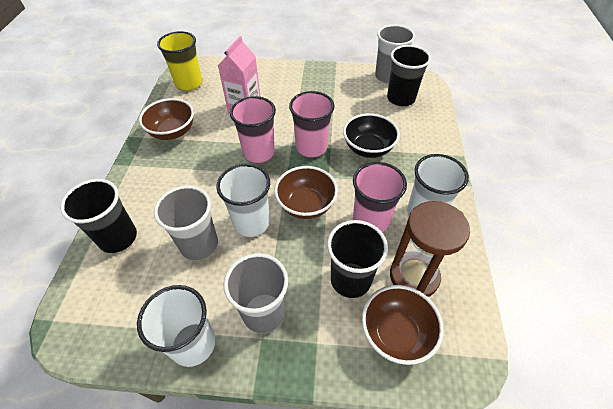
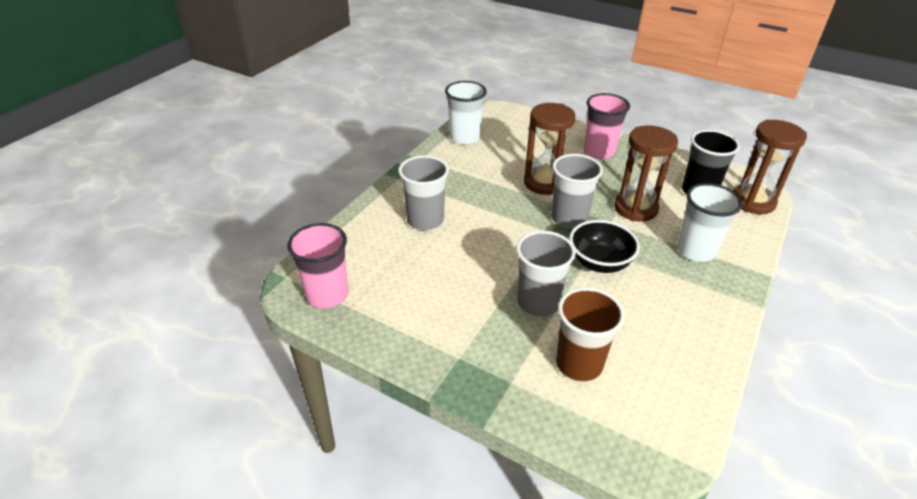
black cup: 3 -> 1
brown bowl: 3 -> 0
brown cup: 0 -> 1
brown hourglass: 1 -> 3
pink carton: 1 -> 0
pink cup: 3 -> 2
white cup: 3 -> 2
yellow cup: 1 -> 0

